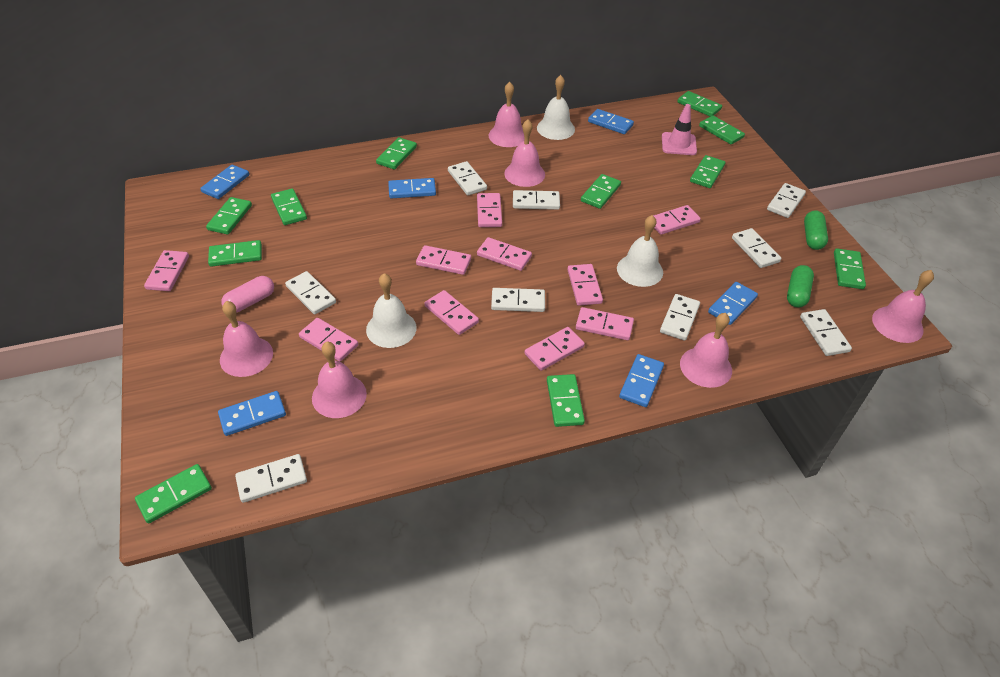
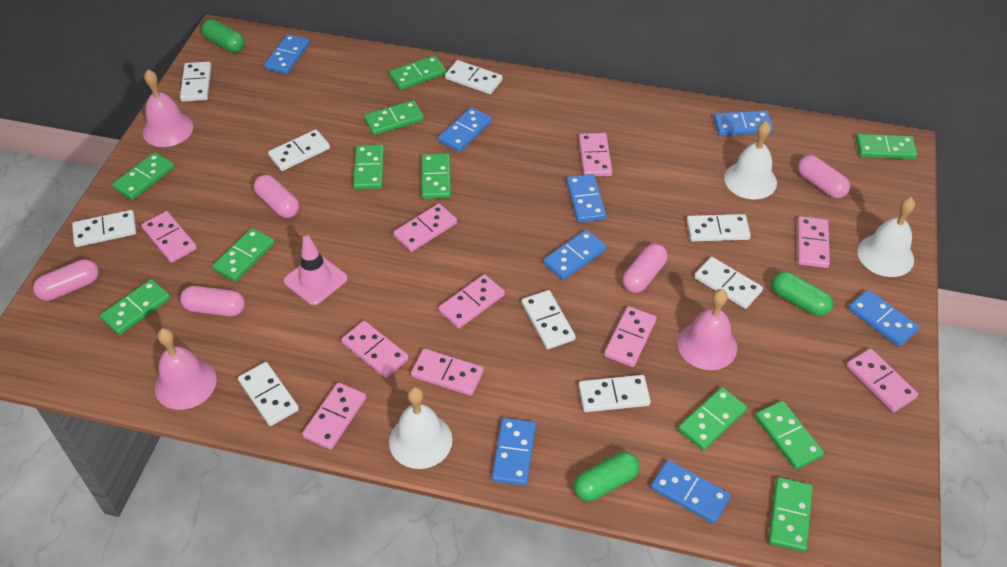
blue domino: 6 -> 8
green capsule: 2 -> 3
pink bell: 6 -> 3
pink capsule: 1 -> 5

